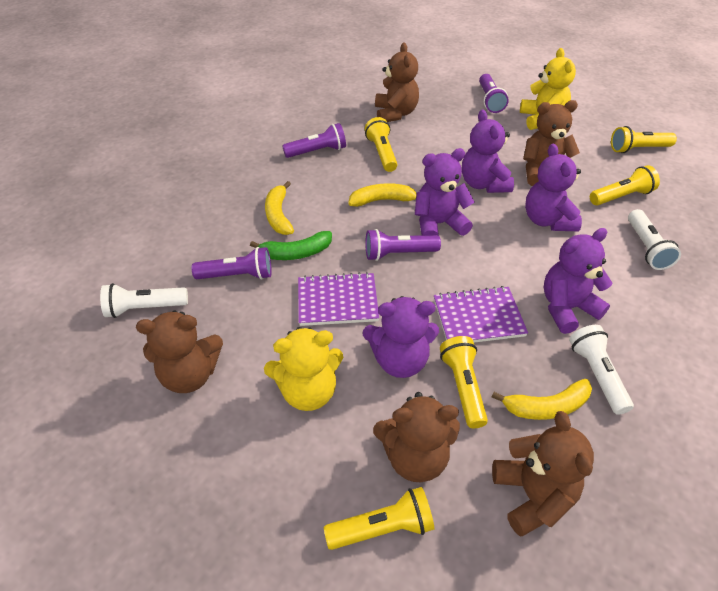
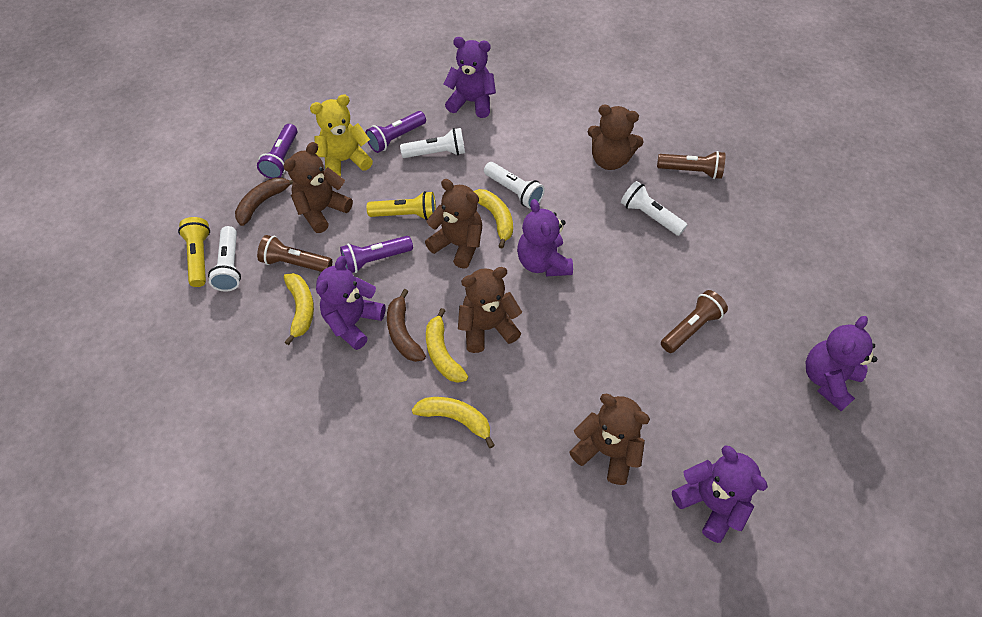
brown banana: 0 -> 2
brown flashlight: 0 -> 3
green banana: 1 -> 0
purple flashlight: 4 -> 3
purple notebook: 2 -> 0
white flashlight: 3 -> 4
yellow banana: 3 -> 4
yellow flashlight: 5 -> 2
yellow teddy bear: 2 -> 1

